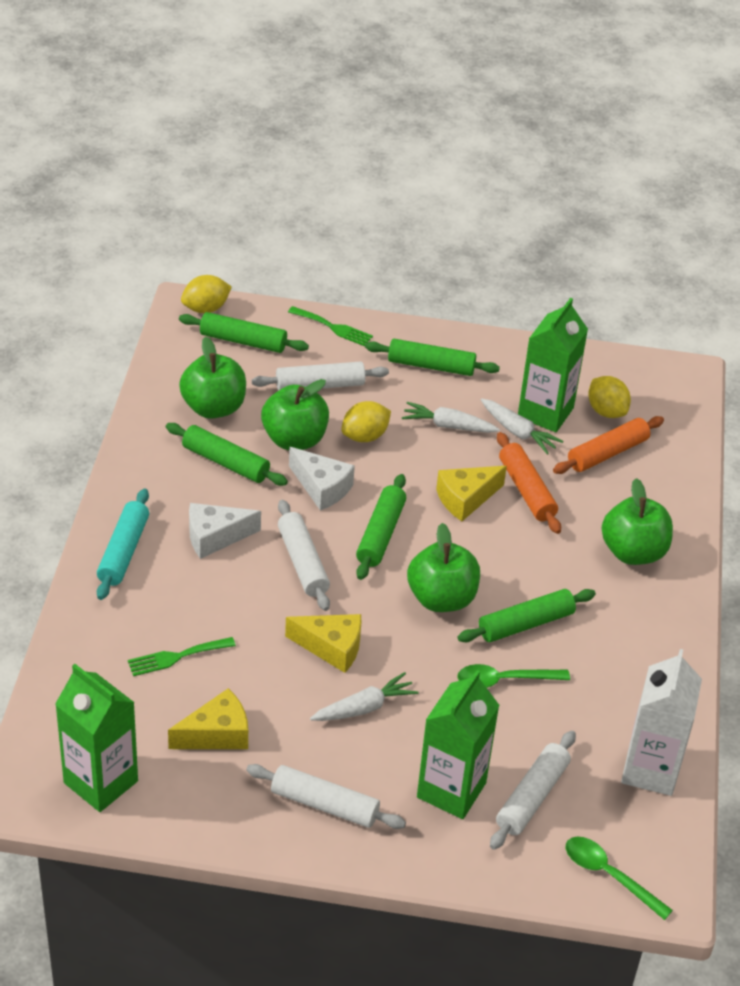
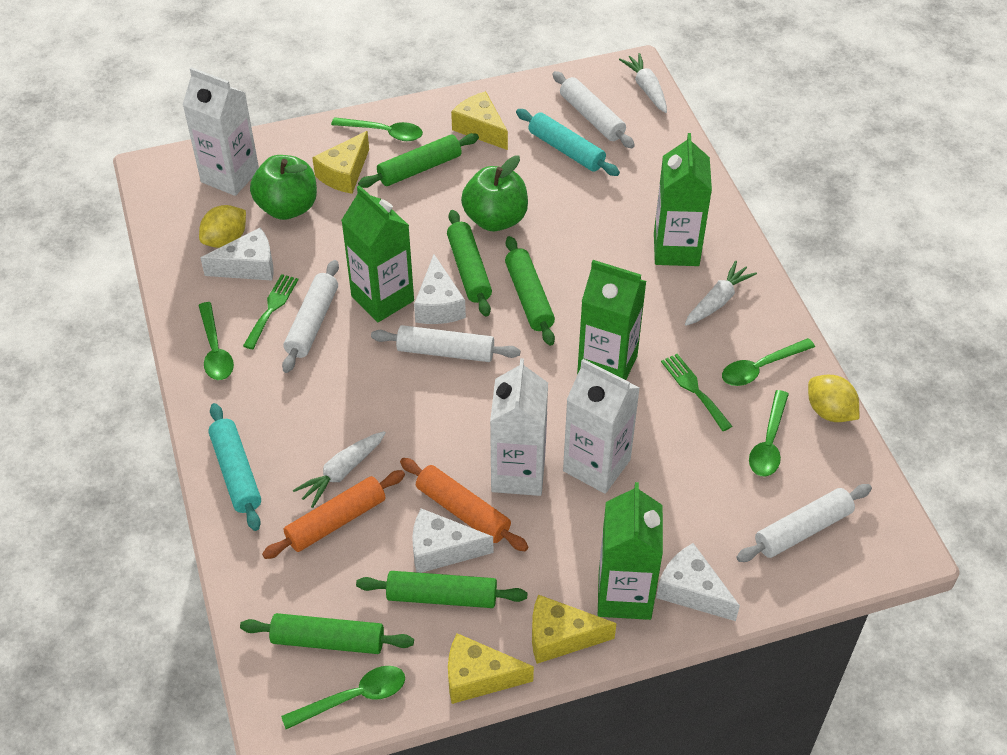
green apple: 4 -> 2
green carton: 3 -> 4
green spoon: 2 -> 5
turquoise rolling pin: 1 -> 2
white carton: 1 -> 3
white cheese: 2 -> 4
yellow cheese: 3 -> 4
yellow lemon: 3 -> 2

